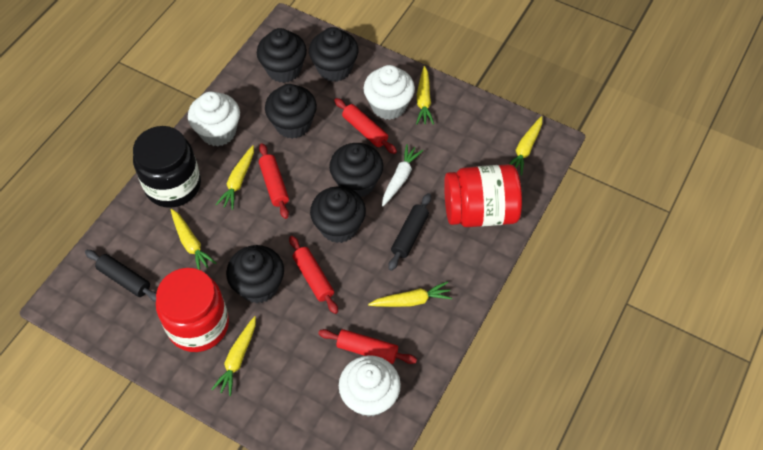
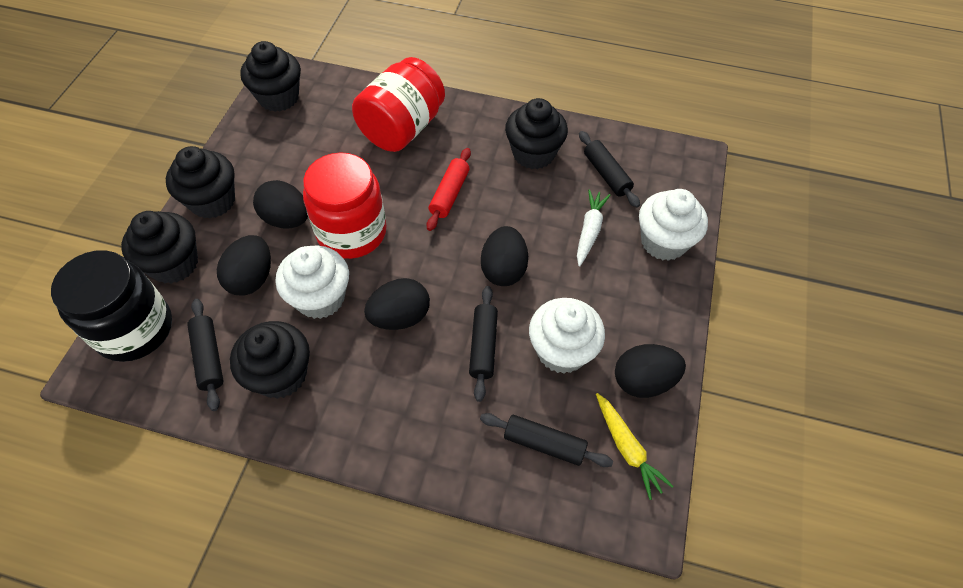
black cupcake: 6 -> 5
black egg: 0 -> 5
black rolling pin: 2 -> 4
red rolling pin: 4 -> 1
yellow carrot: 6 -> 1

